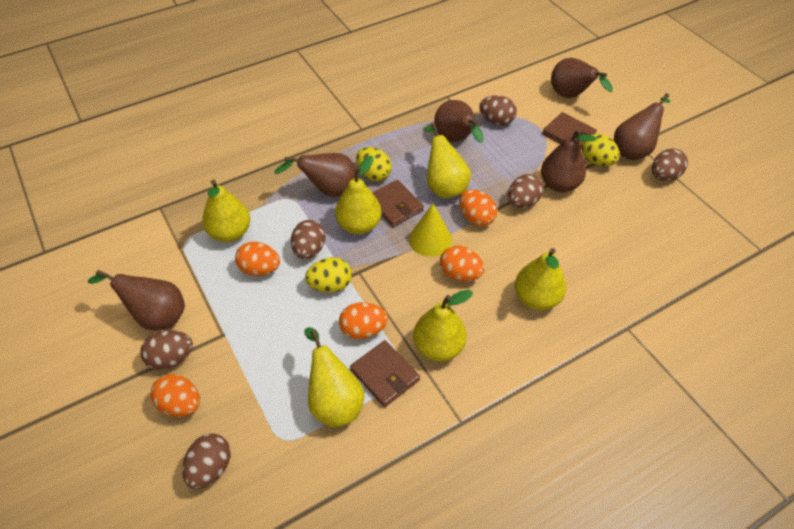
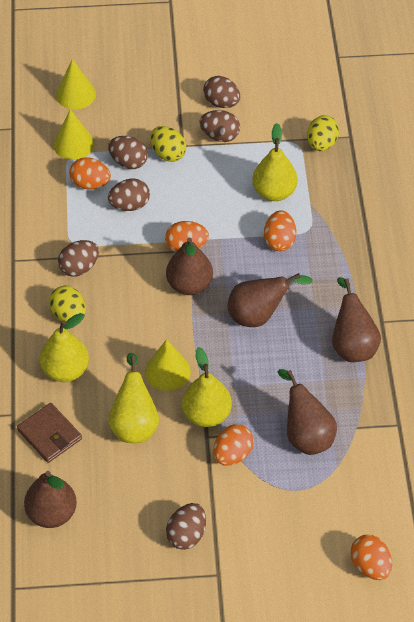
brown pear: 6 -> 5
brown wallet: 3 -> 1
yellow cone: 1 -> 3
yellow pear: 6 -> 4

